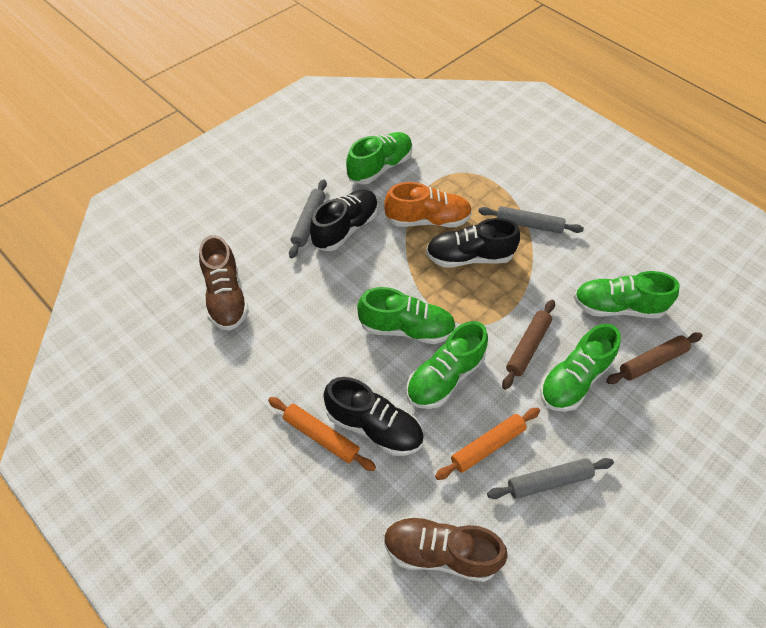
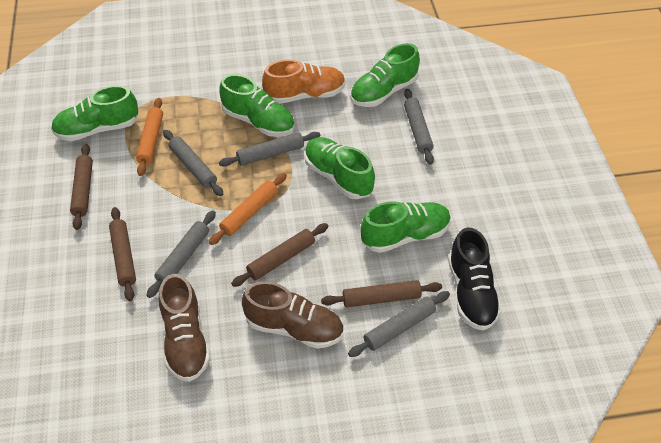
black shoe: 3 -> 1
brown rolling pin: 2 -> 4
grey rolling pin: 3 -> 5

